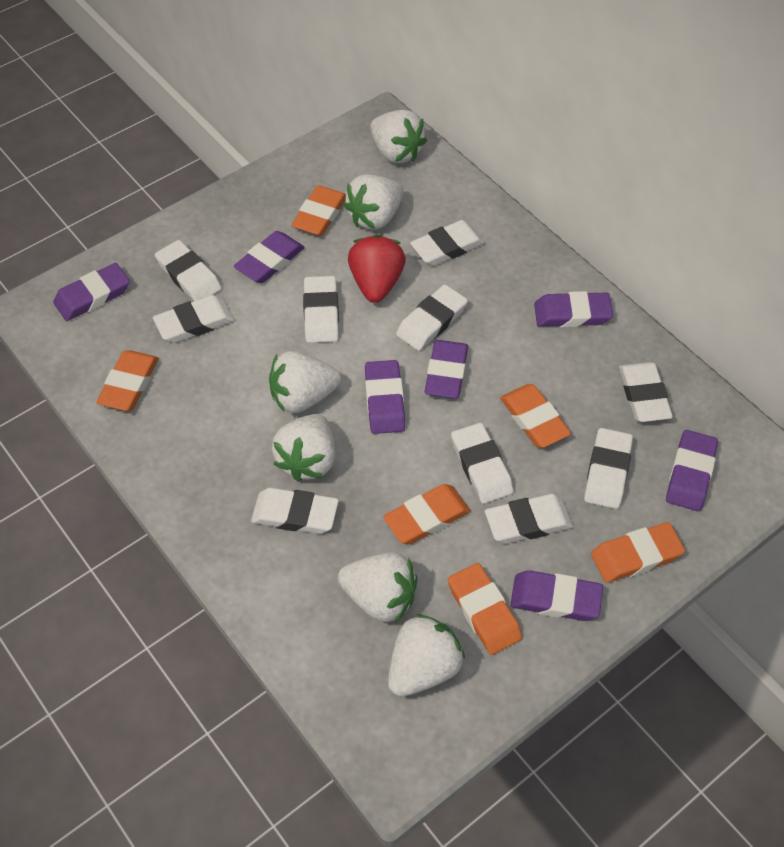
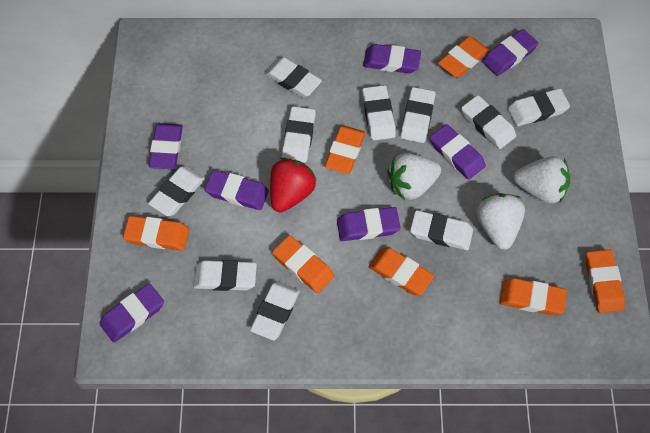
orange eraser: 6 -> 7
white strawberry: 6 -> 3

